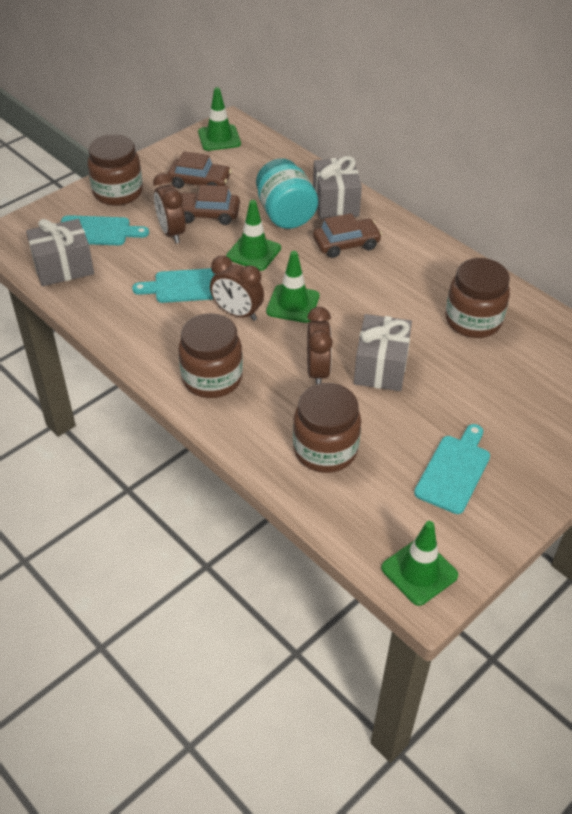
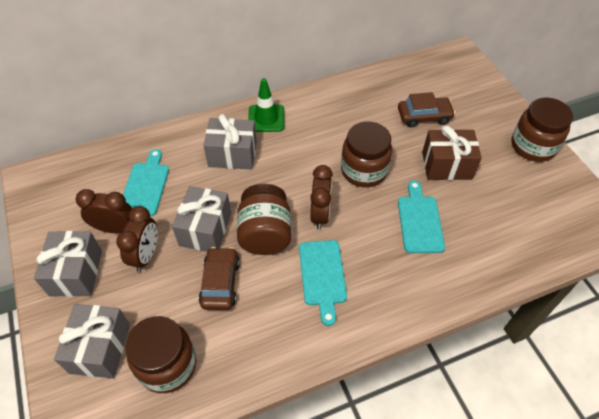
brown car: 3 -> 2
brown gift: 0 -> 1
green traffic cone: 4 -> 1
grey gift: 3 -> 4
turquoise jar: 1 -> 0

